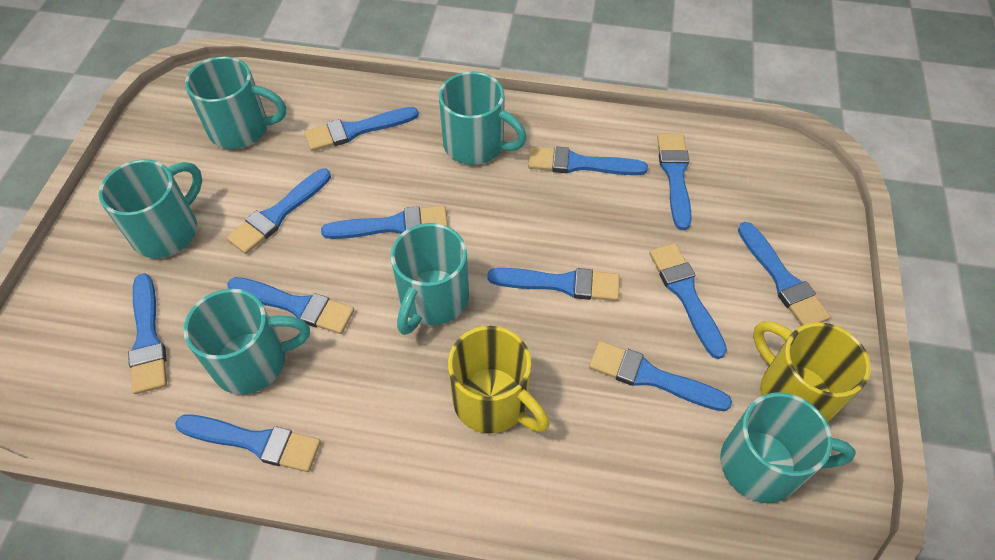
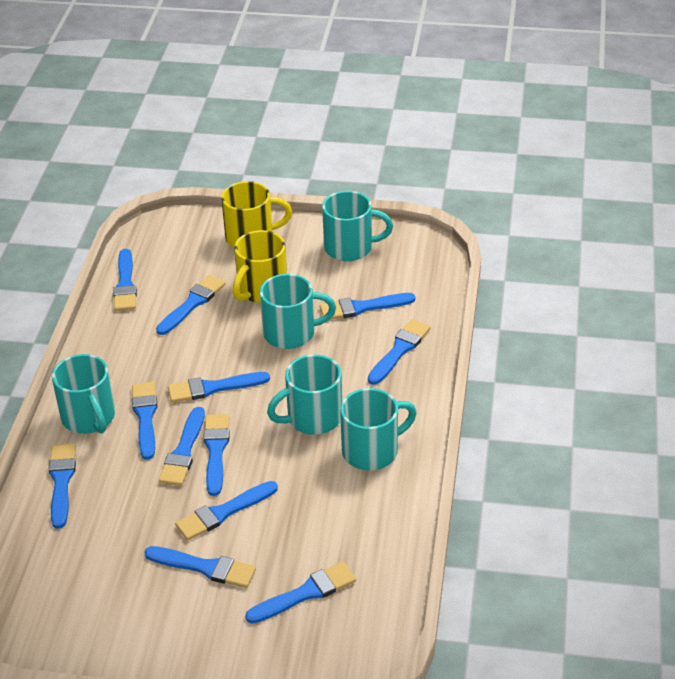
turquoise mug: 6 -> 5

